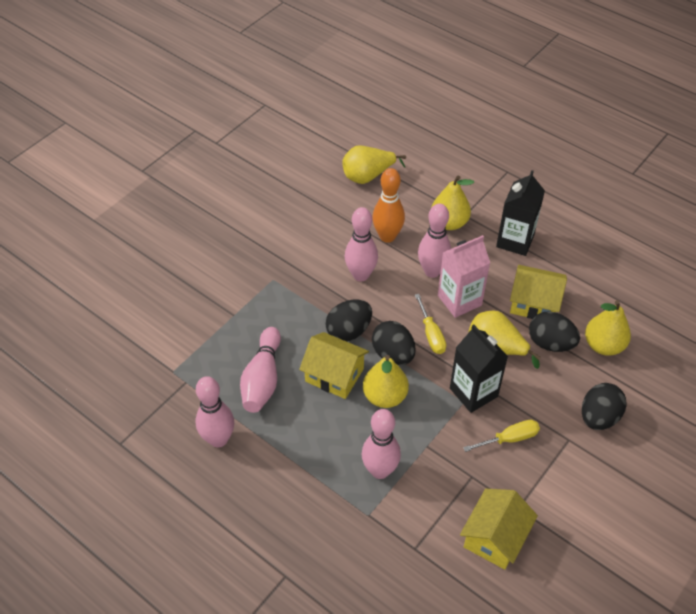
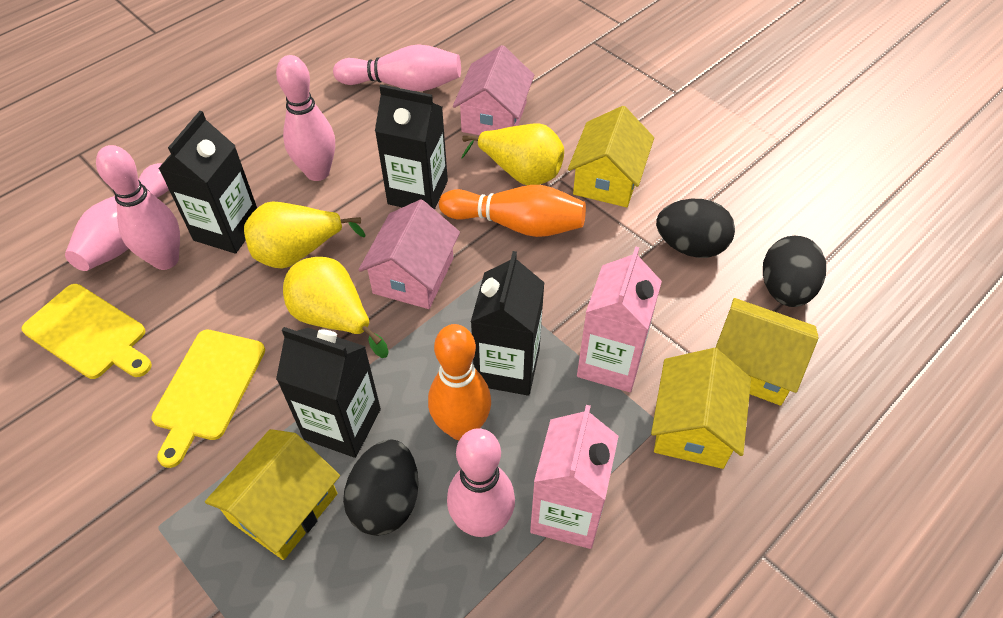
black carton: 2 -> 4
black egg: 4 -> 3
orange bowling pin: 1 -> 2
pink carton: 1 -> 2
pink house: 0 -> 2
yellow cutting board: 0 -> 2
yellow house: 3 -> 4
yellow pear: 5 -> 3
yellow screwdriver: 2 -> 0

